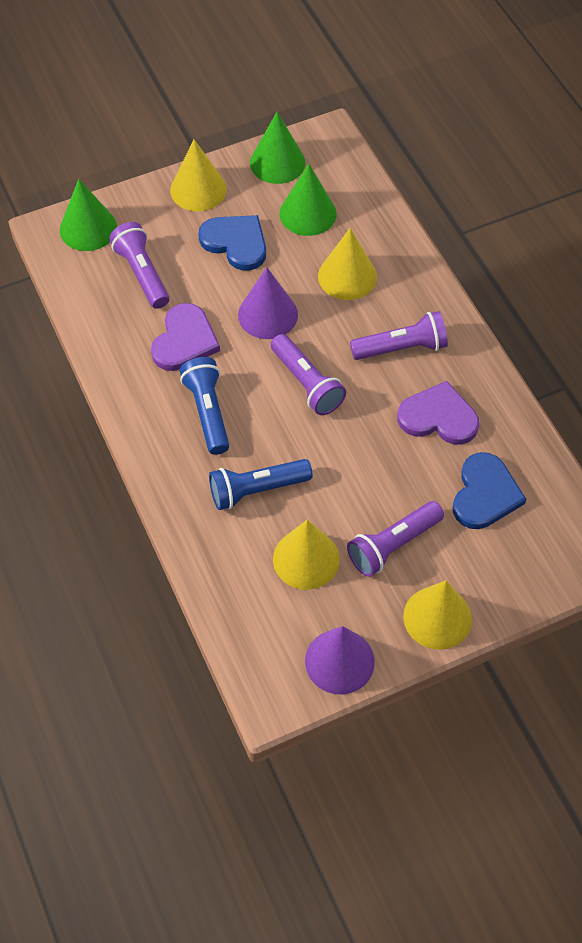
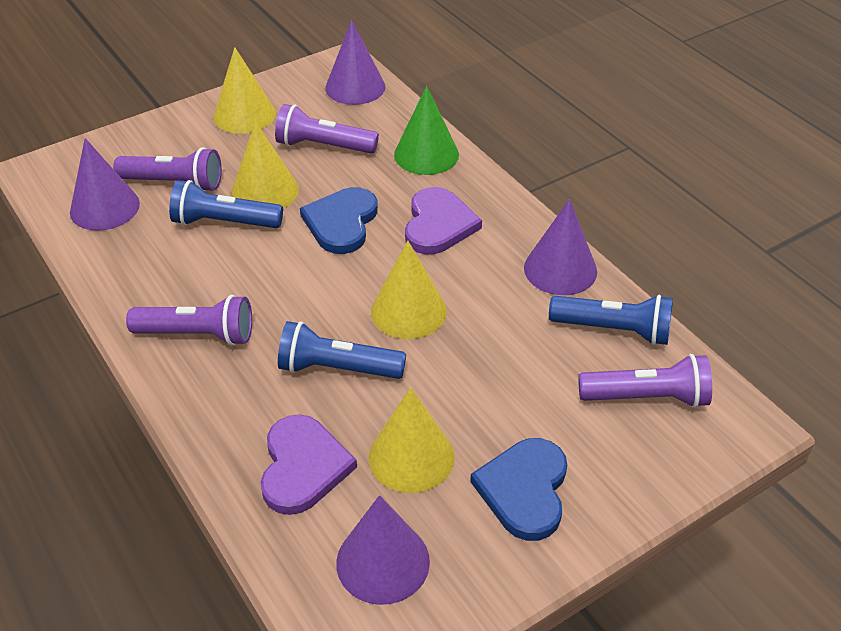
blue flashlight: 2 -> 3
green cone: 3 -> 1
purple cone: 2 -> 4

